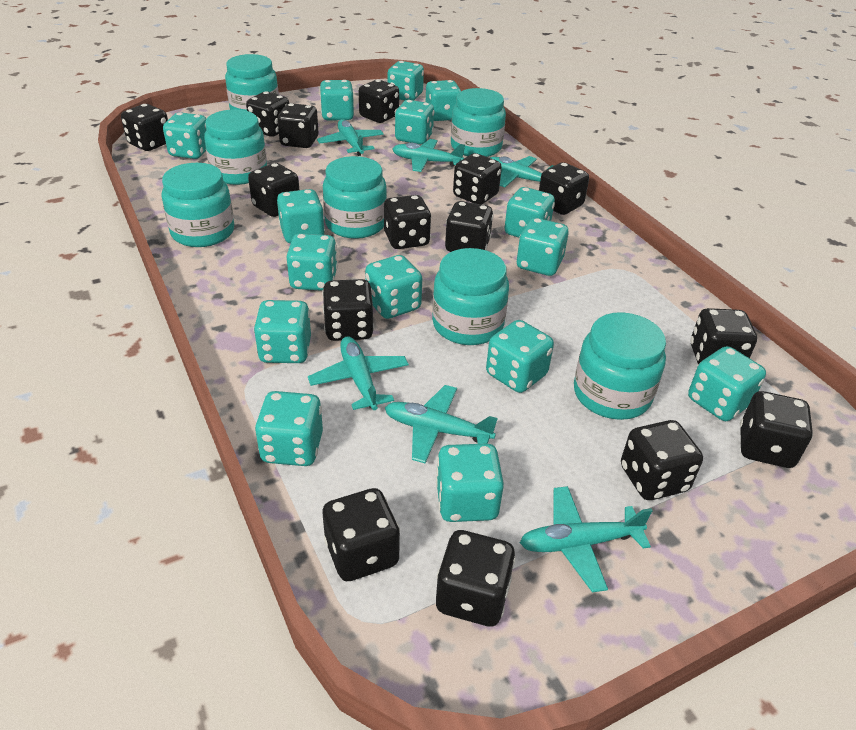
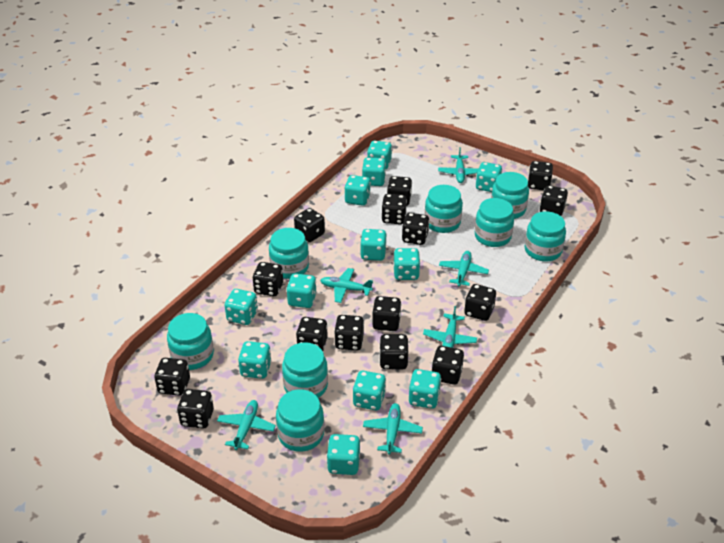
turquoise dice: 15 -> 12
turquoise jar: 7 -> 8

